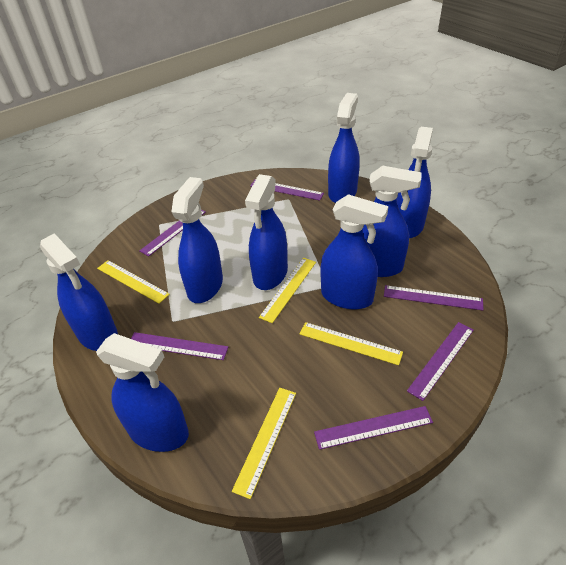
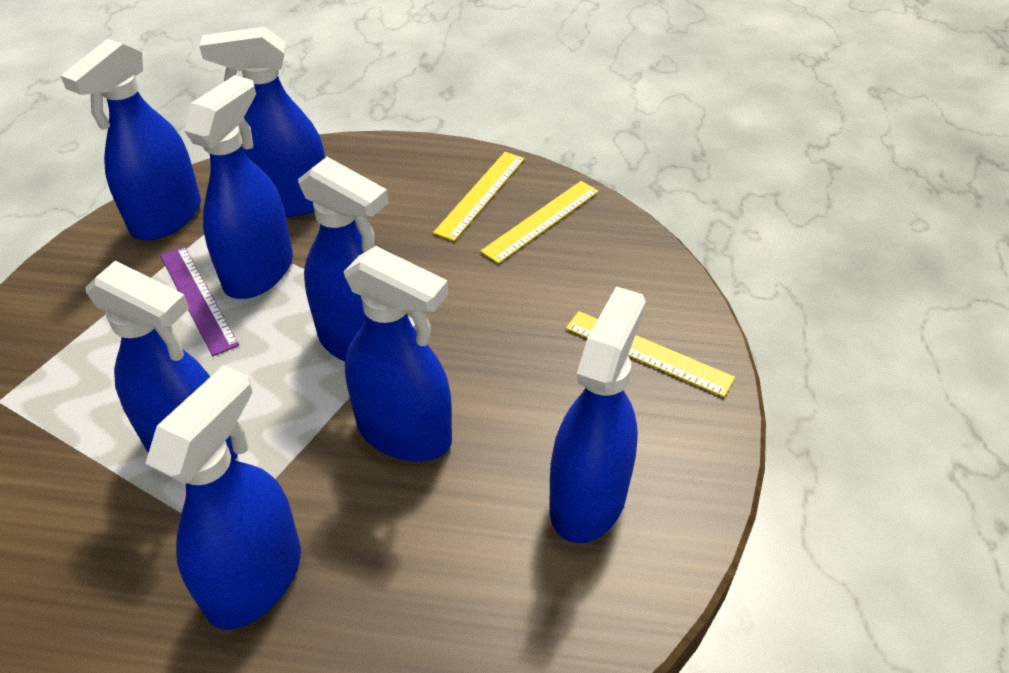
purple ruler: 6 -> 1
yellow ruler: 4 -> 3

